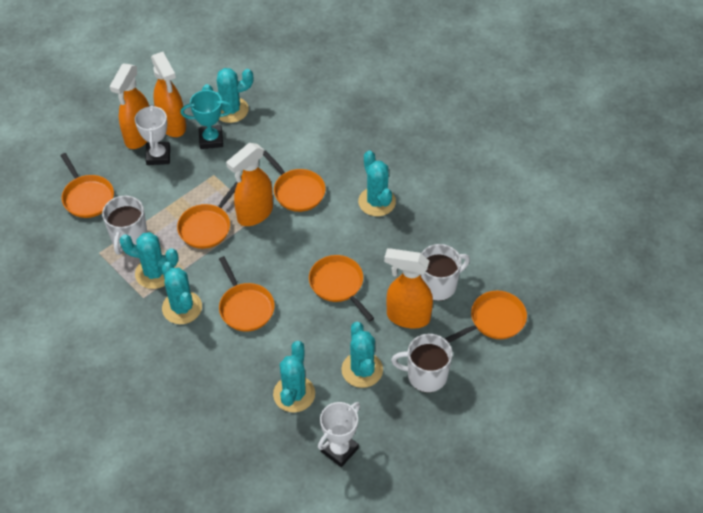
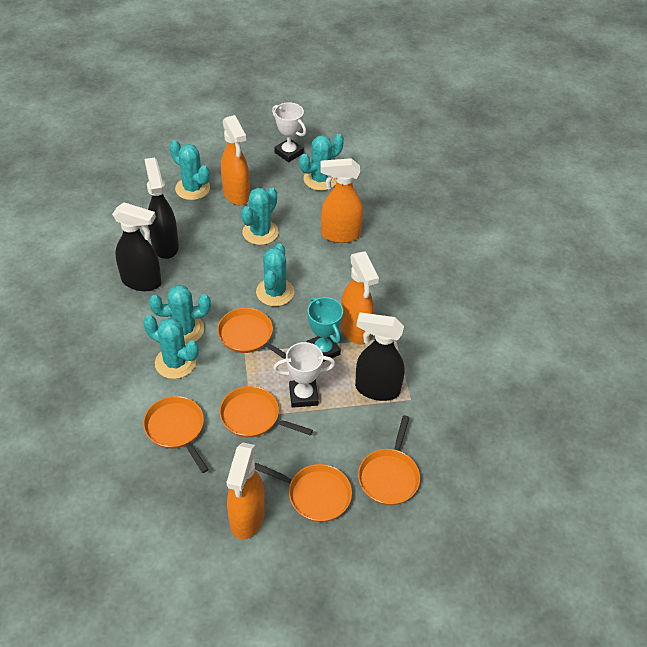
black spray bottle: 0 -> 3
orange pan: 6 -> 5
white mug: 3 -> 0

